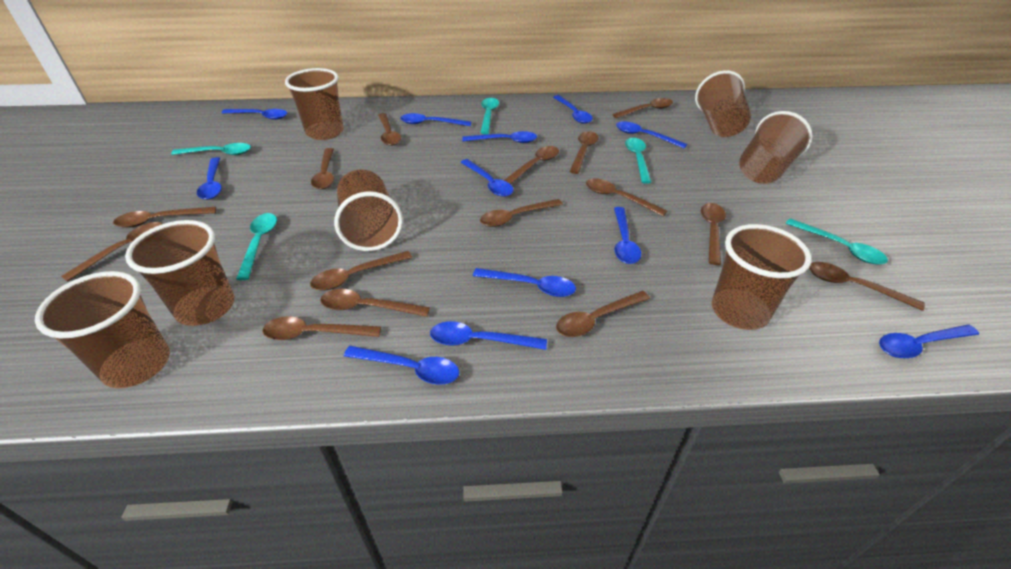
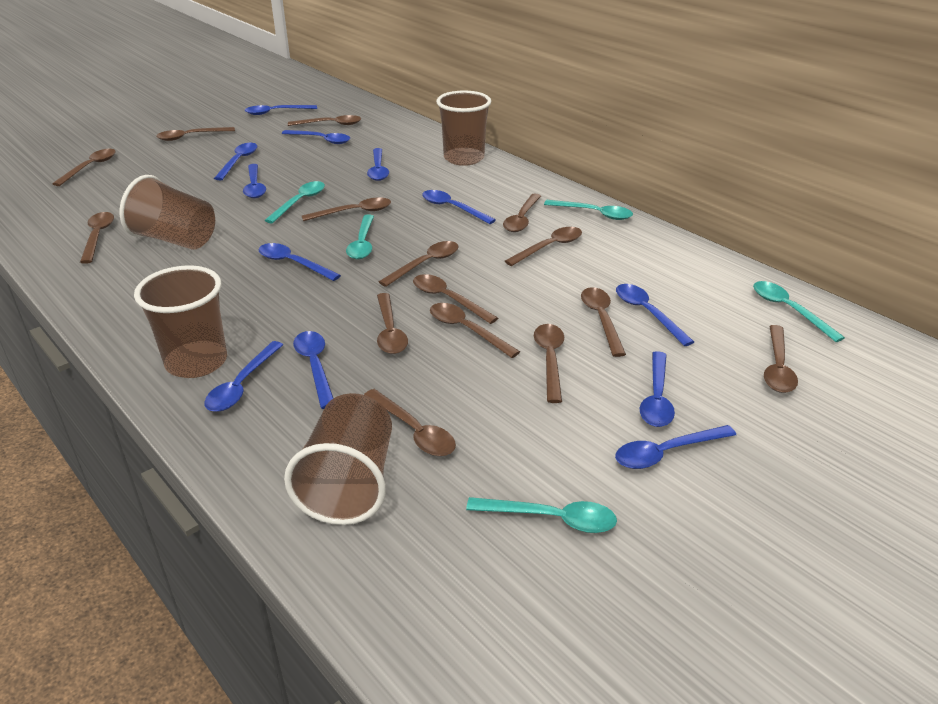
brown cup: 7 -> 4

